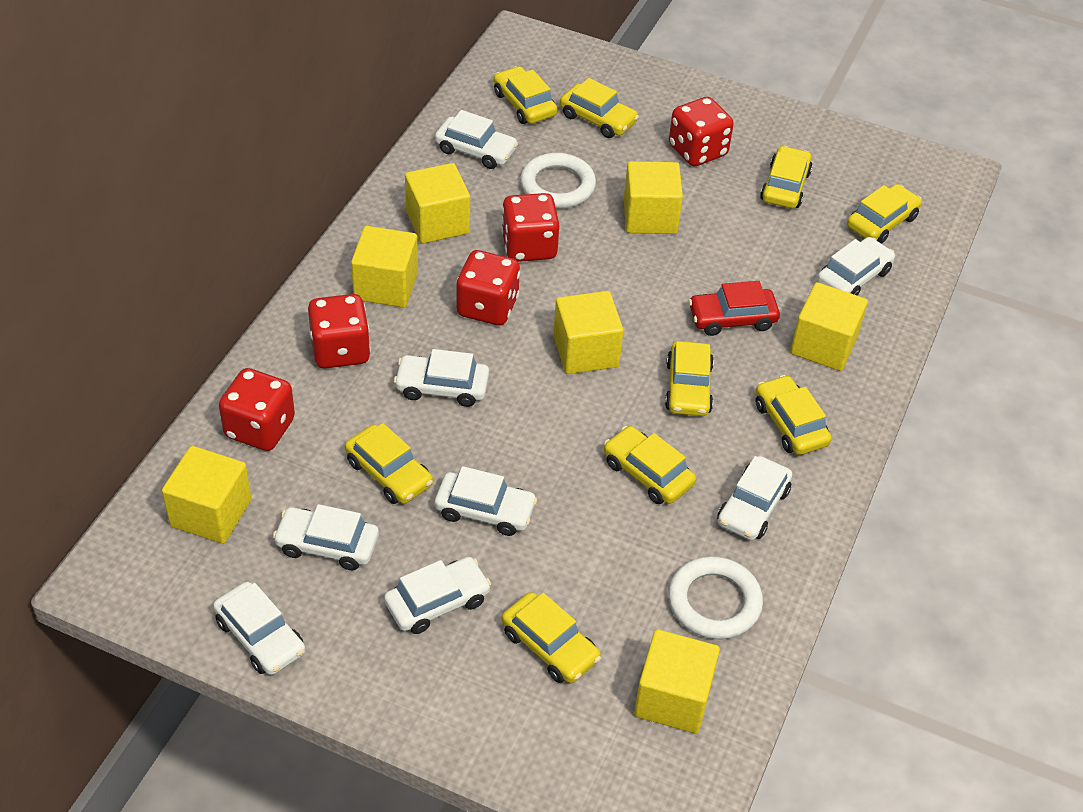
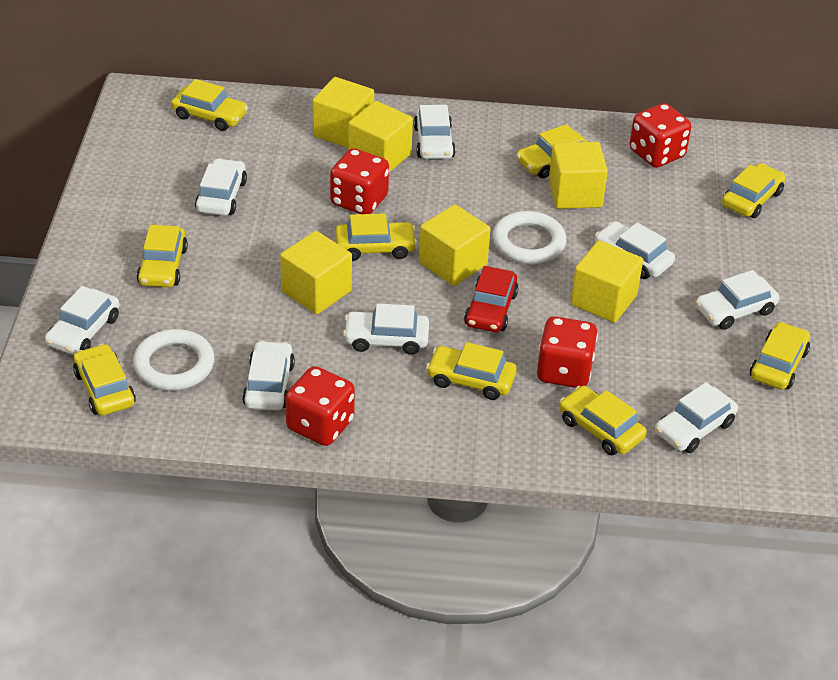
red dice: 5 -> 4
yellow cube: 7 -> 6

